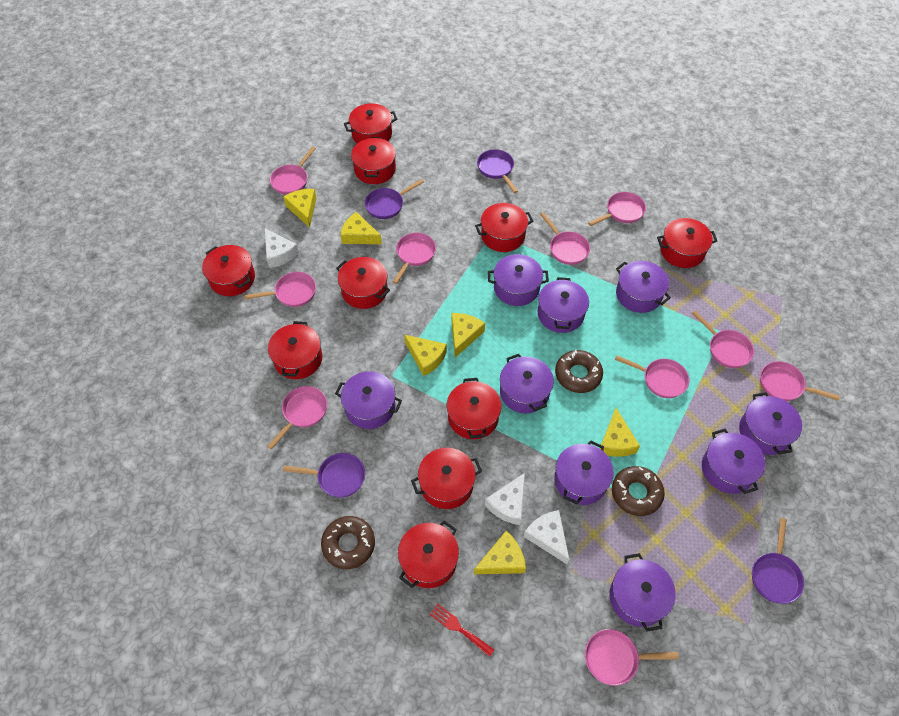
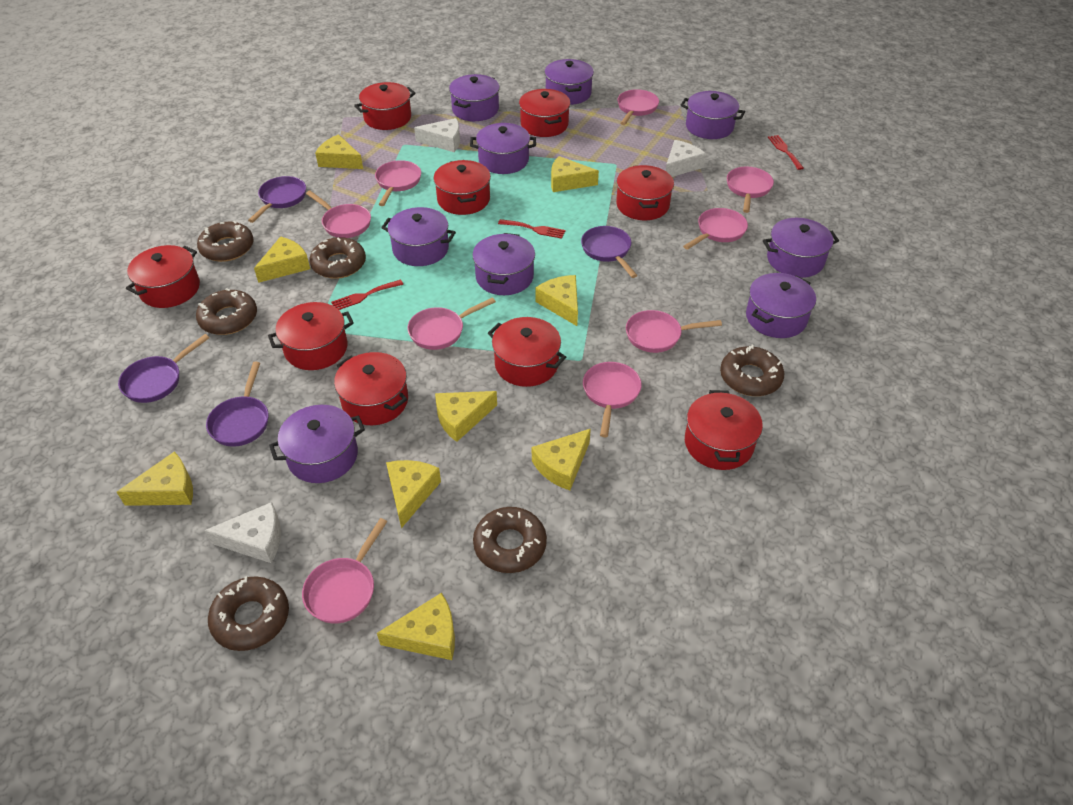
brown donut: 3 -> 6
pink pan: 10 -> 9
red fork: 1 -> 3
red pot: 10 -> 9
yellow cheese: 6 -> 9

